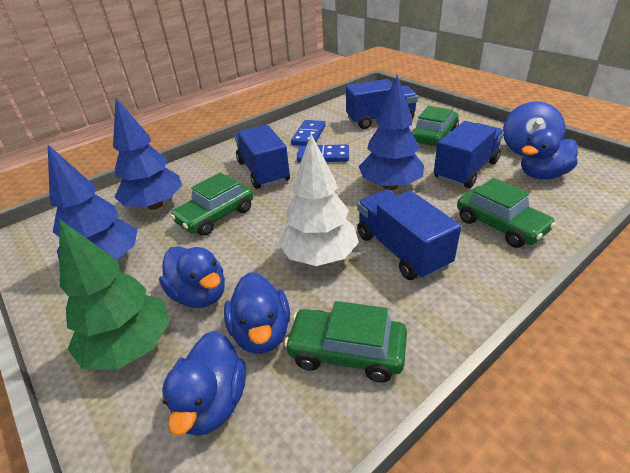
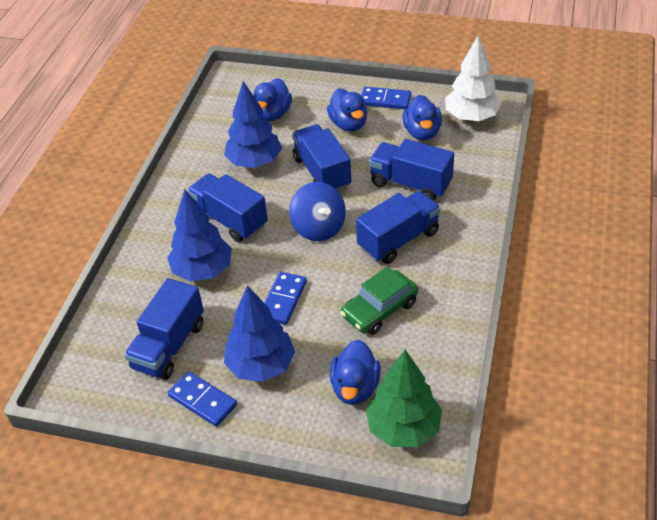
blue domino: 2 -> 3
blue truck: 4 -> 5
green car: 4 -> 1

